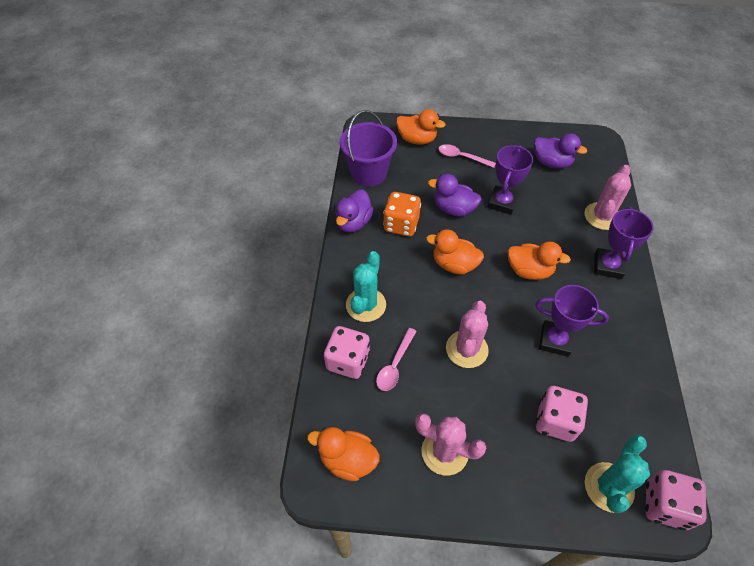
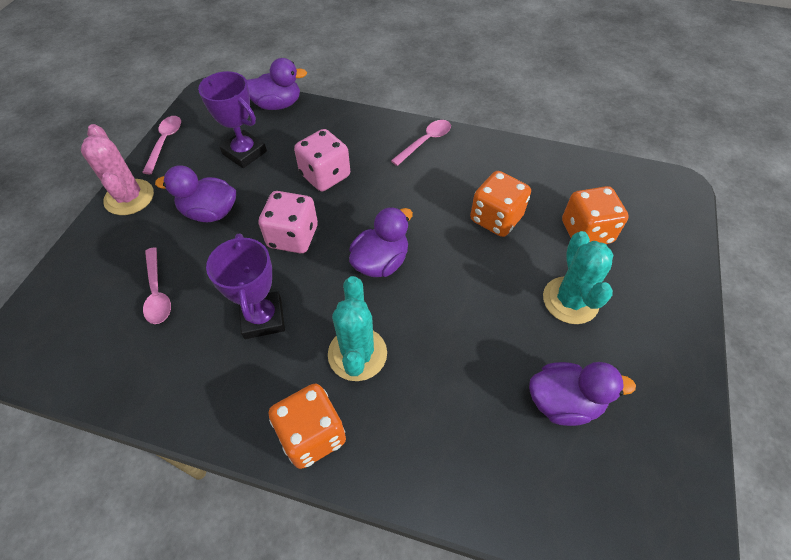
orange dice: 1 -> 3
orange duck: 4 -> 0
pink cactus: 3 -> 1
pink dice: 3 -> 2
pink spoon: 2 -> 3
purple bucket: 1 -> 0
purple duck: 3 -> 4
purple trophy: 3 -> 2

